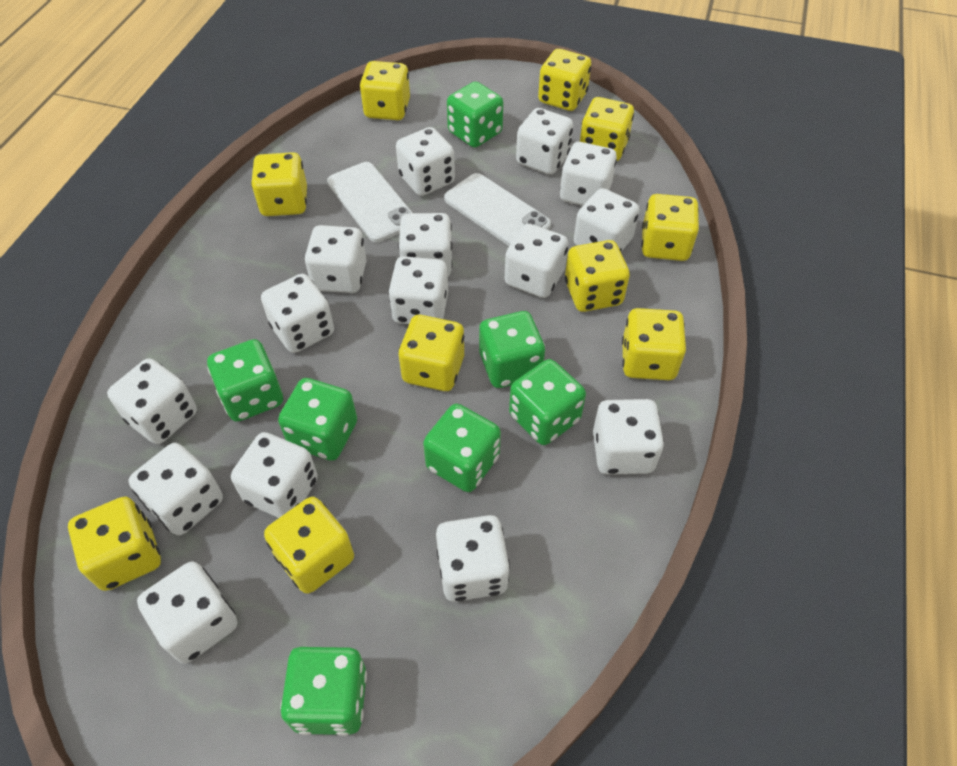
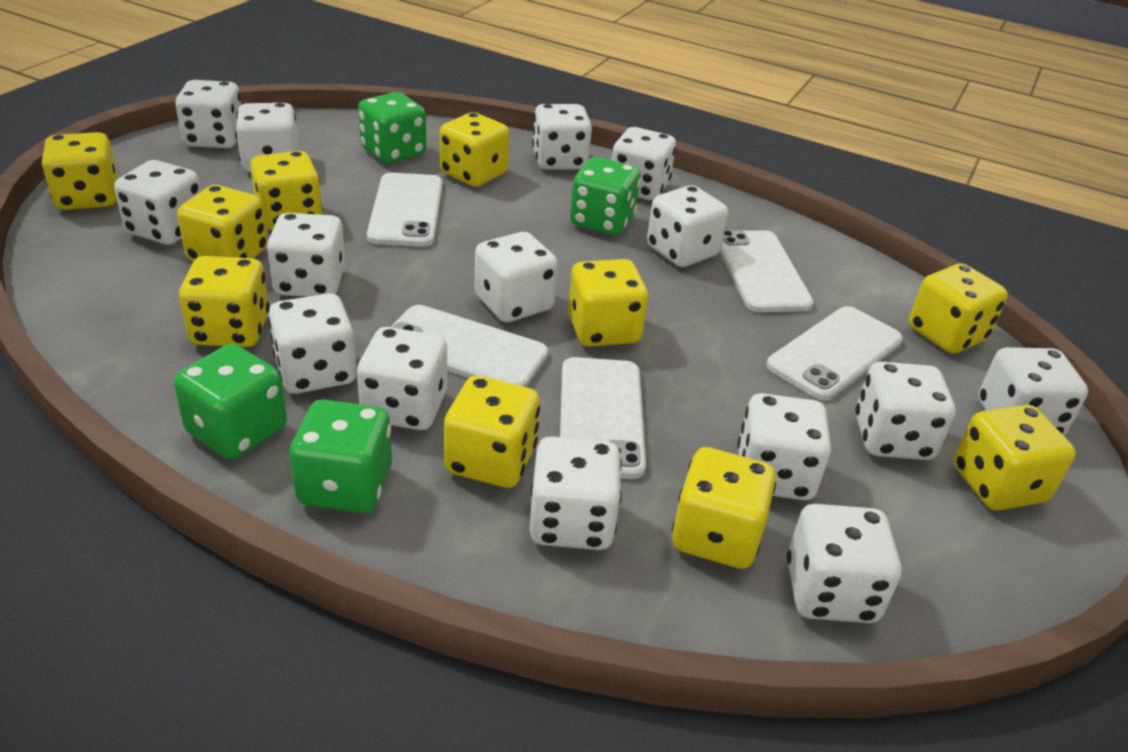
green dice: 7 -> 4
white phone: 2 -> 5

